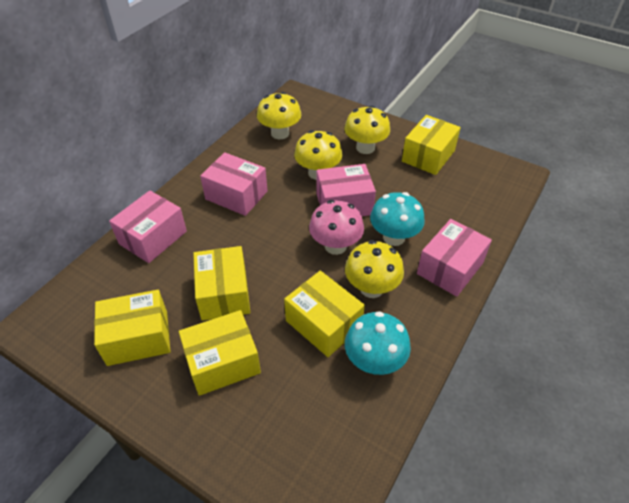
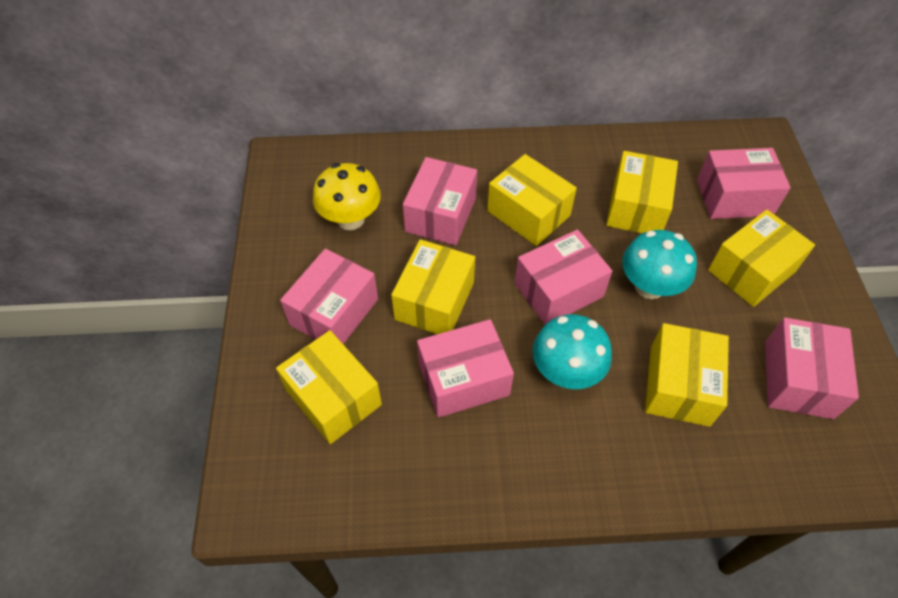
pink box: 4 -> 6
pink mushroom: 1 -> 0
yellow box: 5 -> 6
yellow mushroom: 4 -> 1

